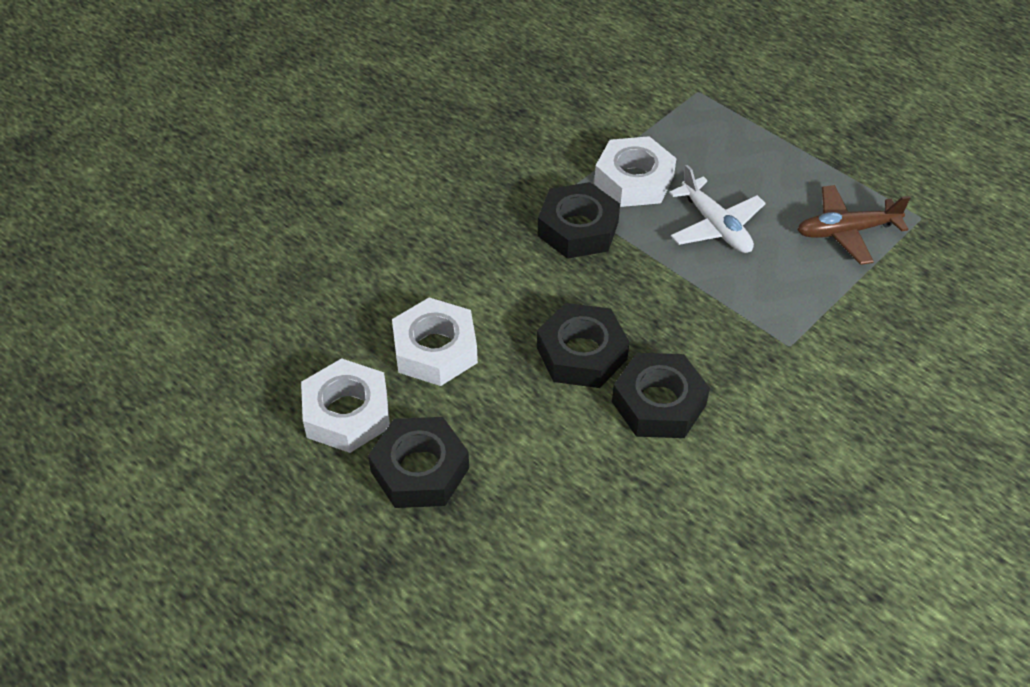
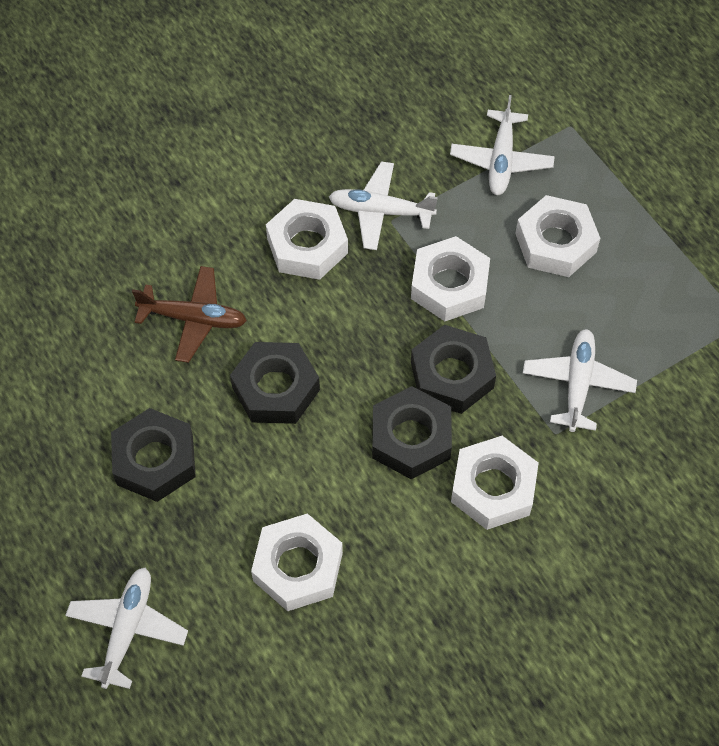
white nut: 3 -> 5
white plane: 1 -> 4

